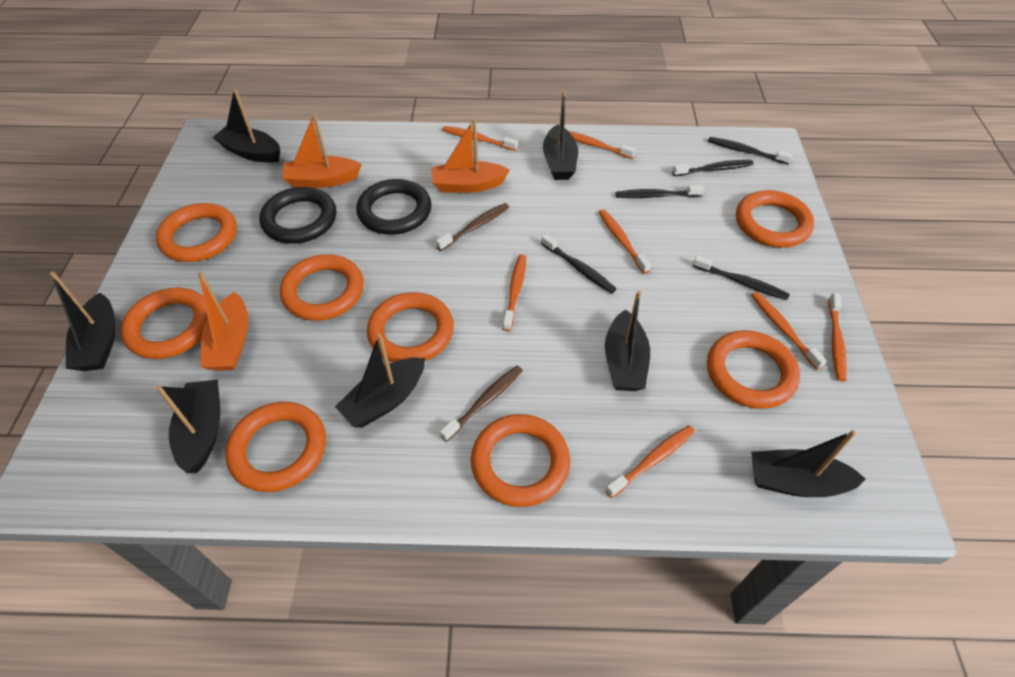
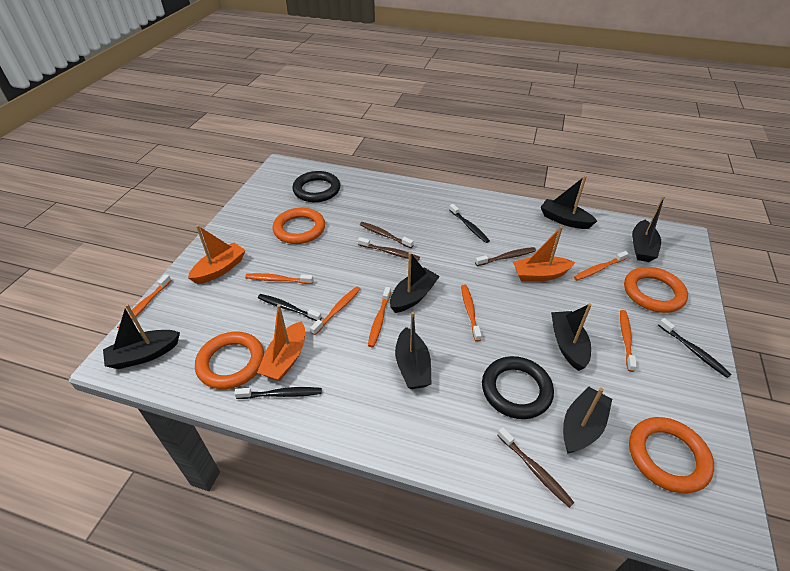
black toothbrush: 5 -> 4
brown toothbrush: 2 -> 4
orange ring: 8 -> 4

